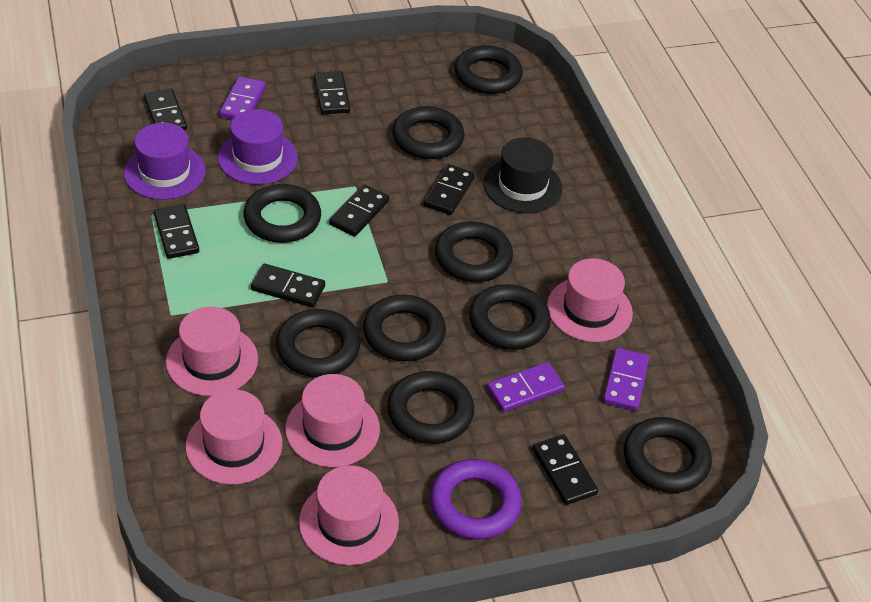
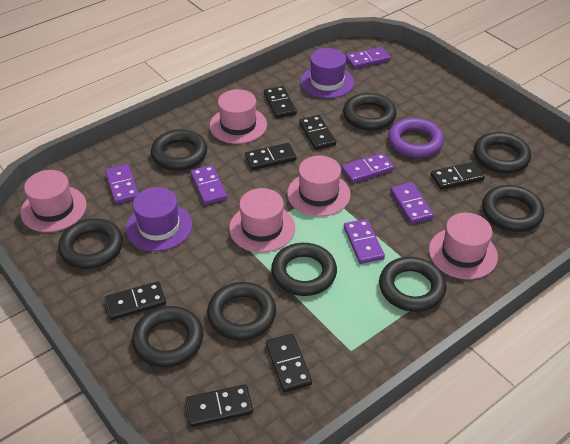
black hat: 1 -> 0
purple domino: 3 -> 6

